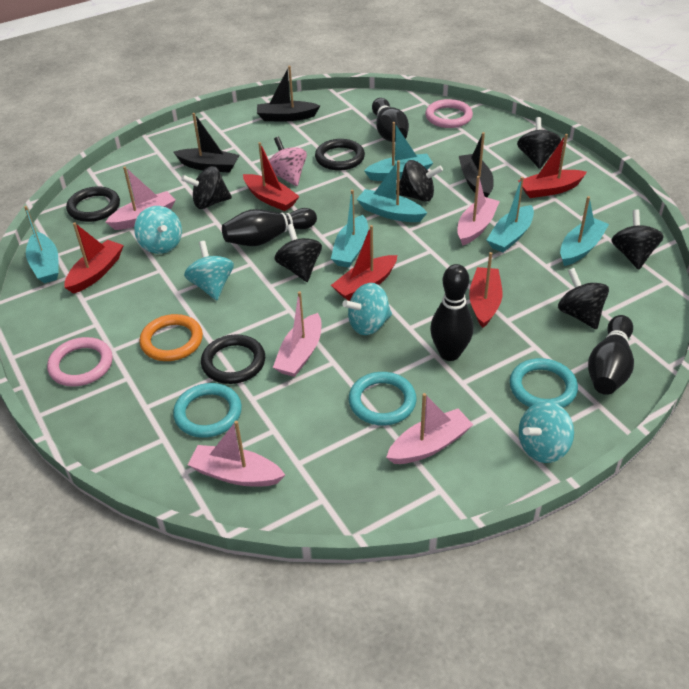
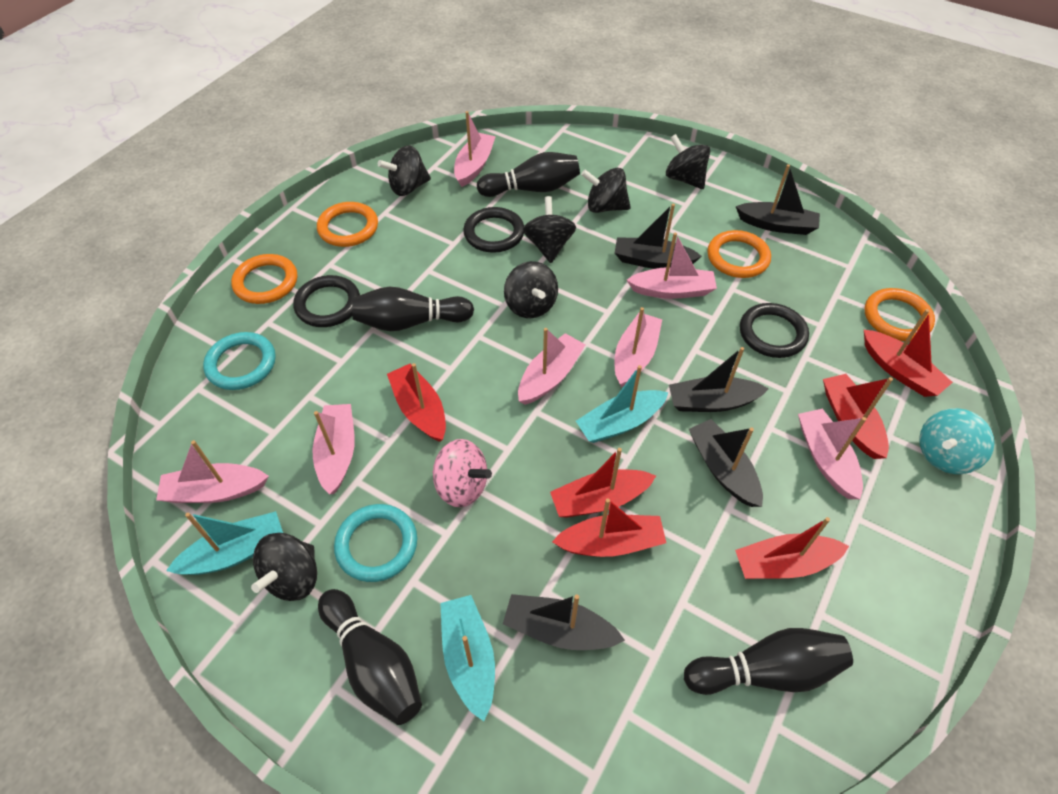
black boat: 3 -> 5
orange ring: 1 -> 4
pink boat: 5 -> 7
pink ring: 2 -> 0
red boat: 5 -> 6
turquoise boat: 6 -> 3
turquoise ring: 3 -> 2
turquoise spinning top: 4 -> 1

